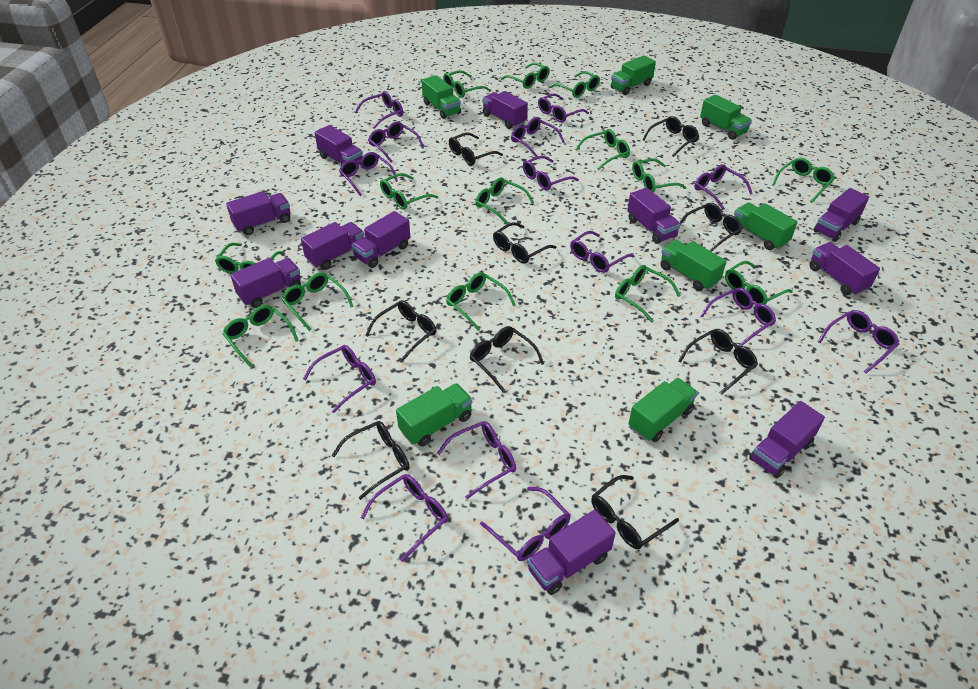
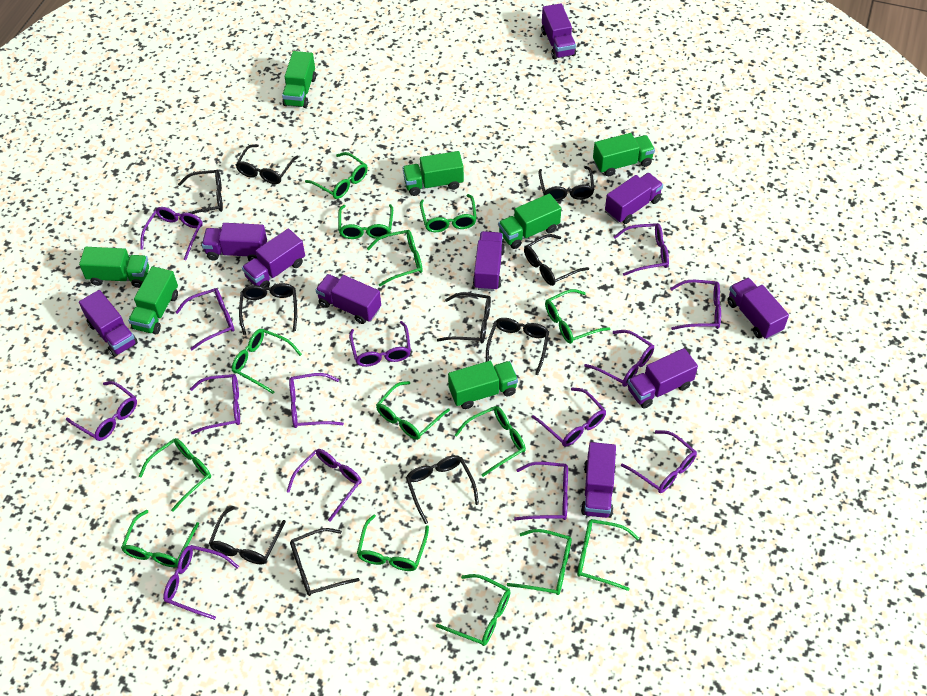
black glasses: 9 -> 10
purple truck: 11 -> 10

